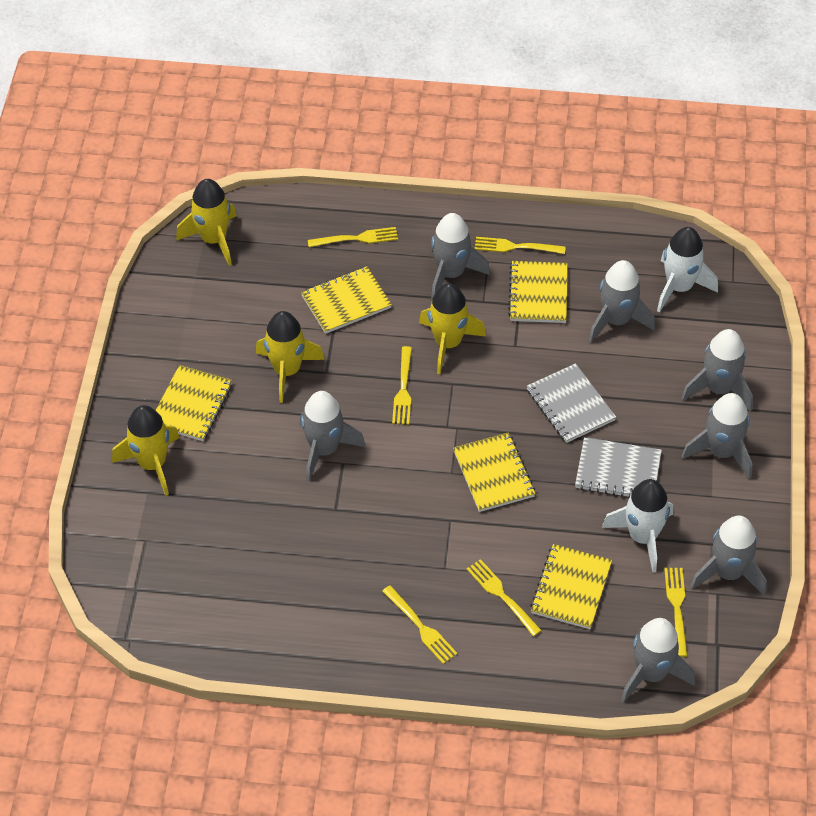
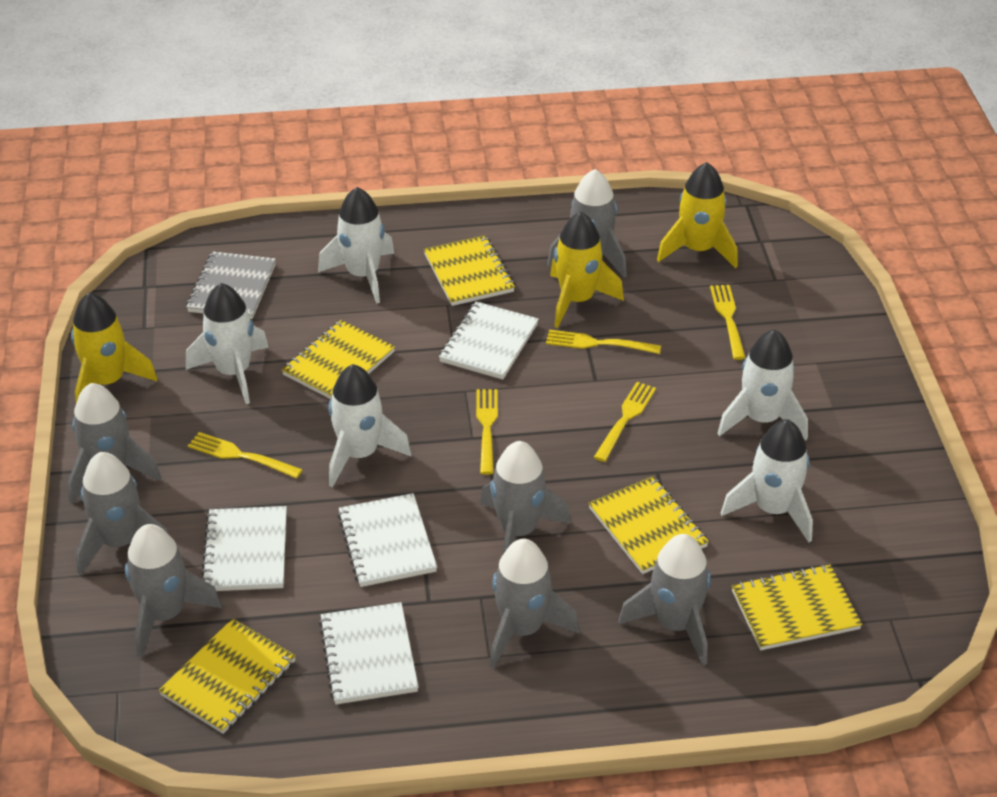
grey notebook: 2 -> 1
white notebook: 0 -> 4
white rocket: 2 -> 5
yellow fork: 6 -> 5
yellow rocket: 4 -> 3

